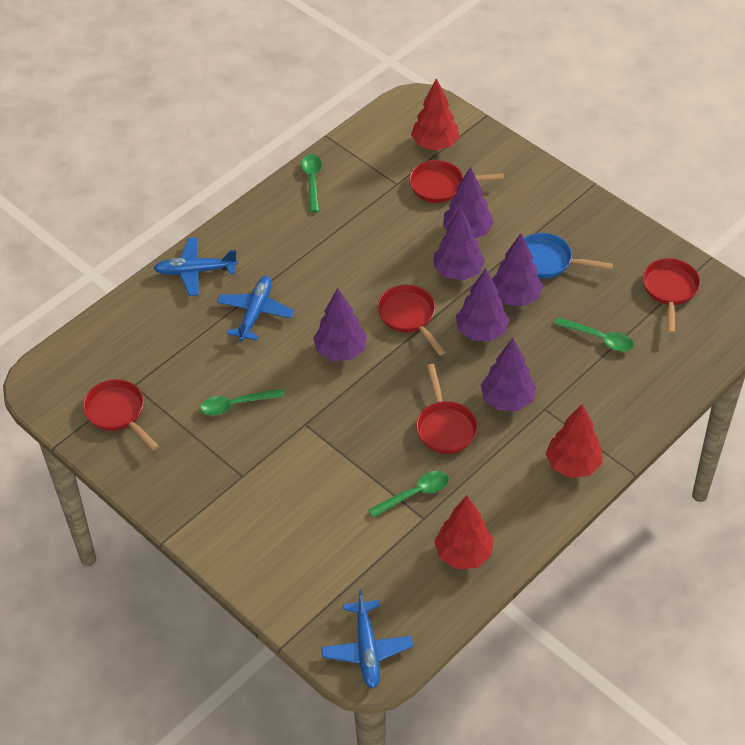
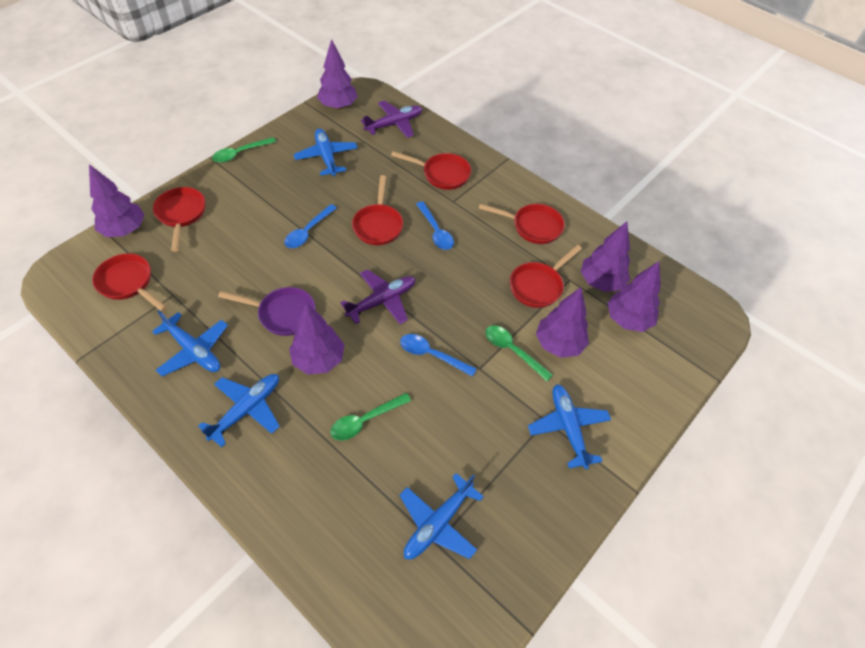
blue pan: 1 -> 0
blue plane: 3 -> 5
blue spoon: 0 -> 3
green spoon: 4 -> 3
purple pan: 0 -> 1
purple plane: 0 -> 2
red pan: 5 -> 6
red tree: 3 -> 0

